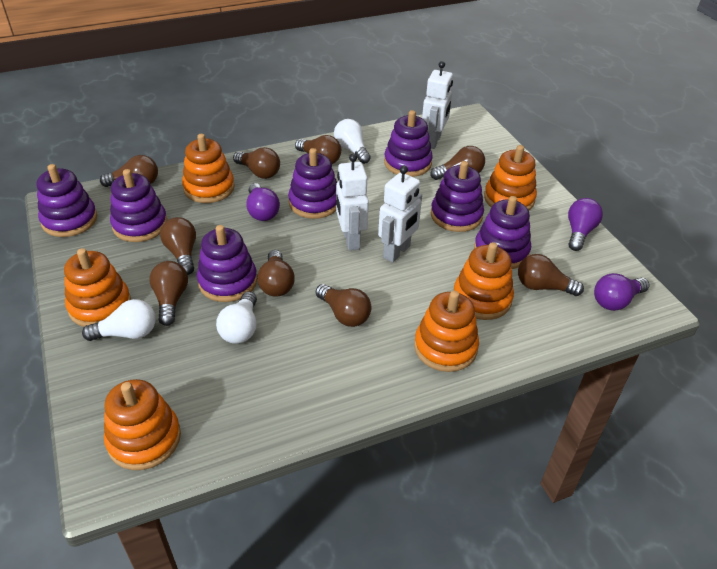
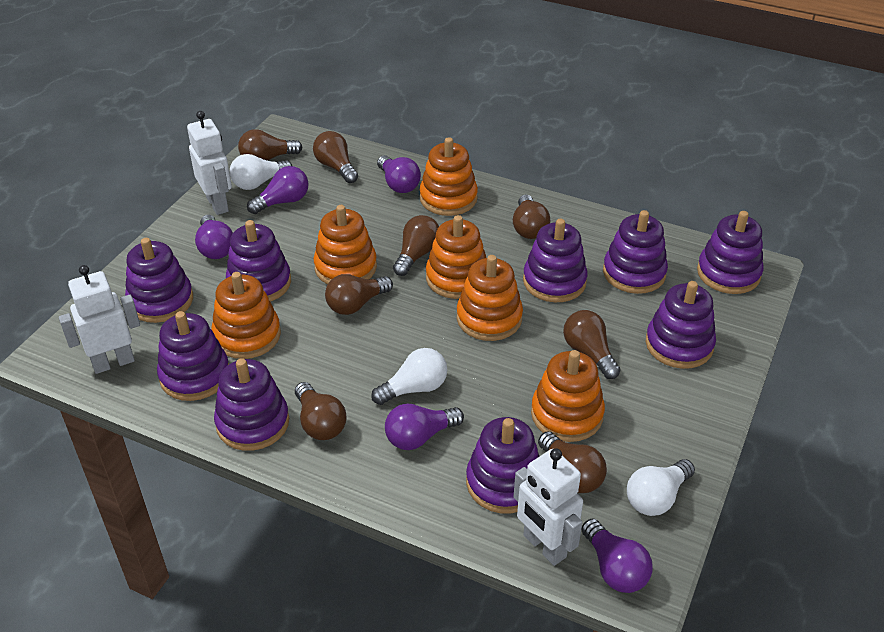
brown light bulb: 9 -> 8
purple light bulb: 3 -> 5
purple stacking toy: 7 -> 9

